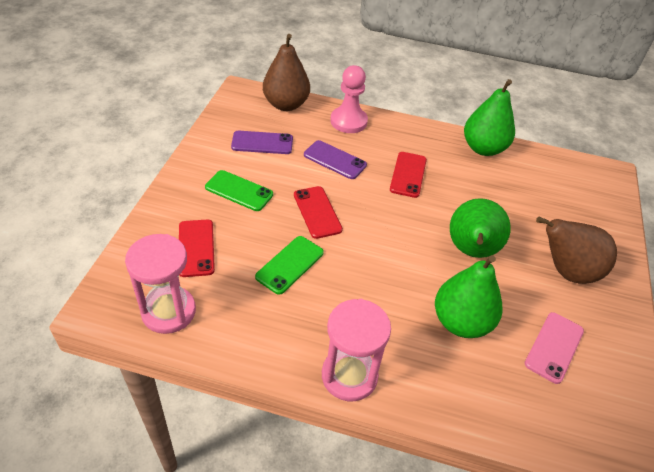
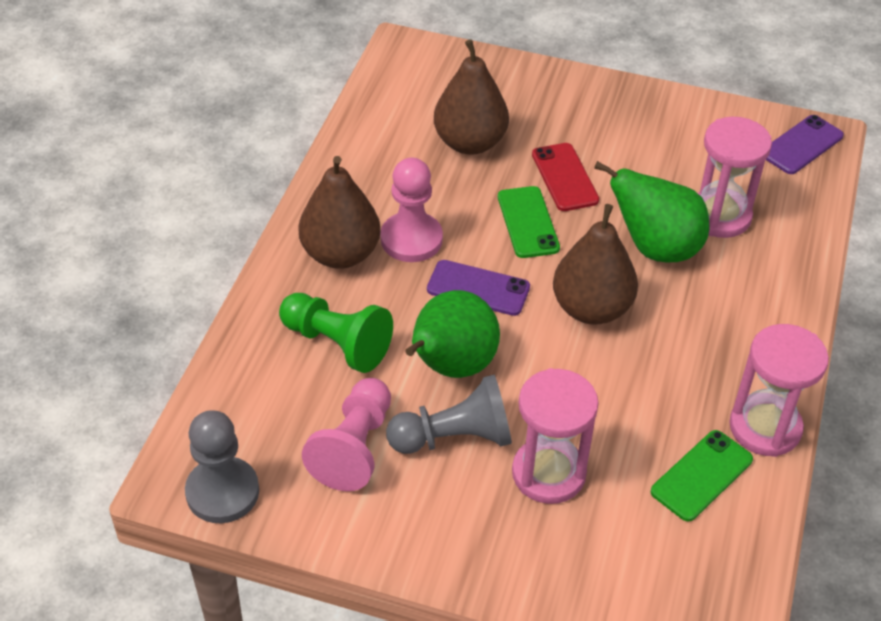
brown pear: 2 -> 3
green pawn: 0 -> 1
green pear: 3 -> 2
grey pawn: 0 -> 2
pink hourglass: 2 -> 3
pink pawn: 1 -> 2
pink phone: 1 -> 0
red phone: 3 -> 1

